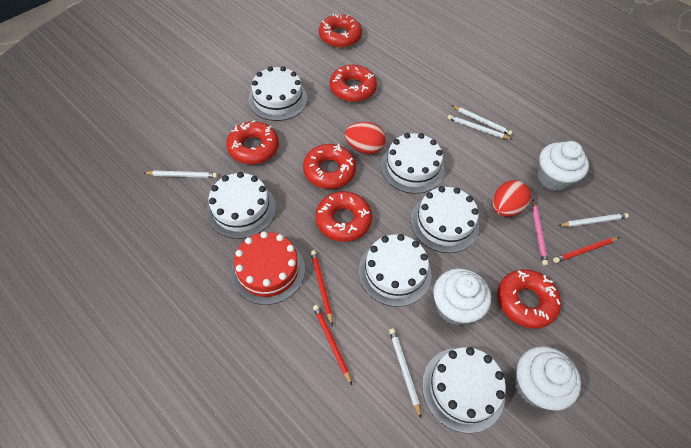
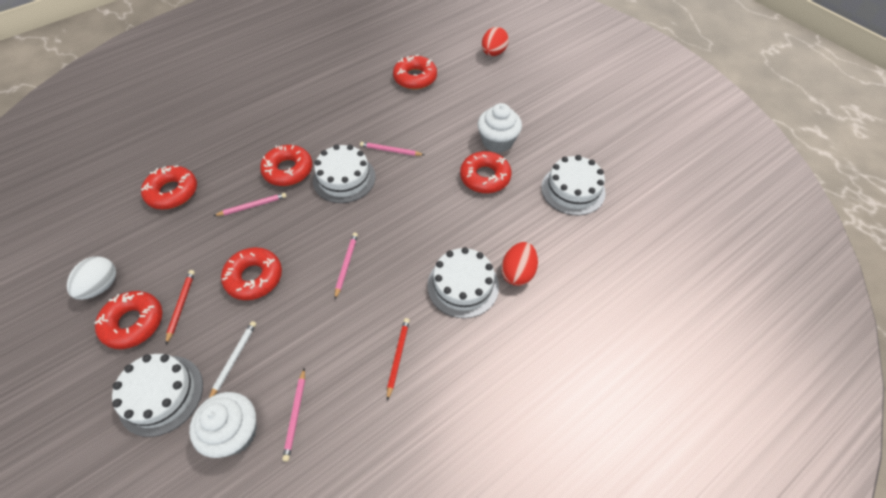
pink pencil: 1 -> 4
red cake: 1 -> 0
red pencil: 3 -> 2
white cake: 6 -> 4
white cupcake: 3 -> 2
white egg: 0 -> 1
white pencil: 5 -> 1

